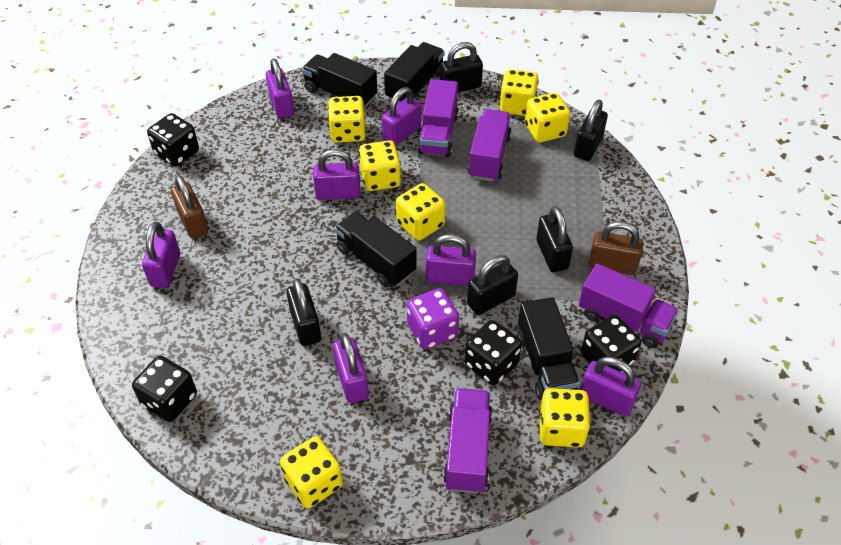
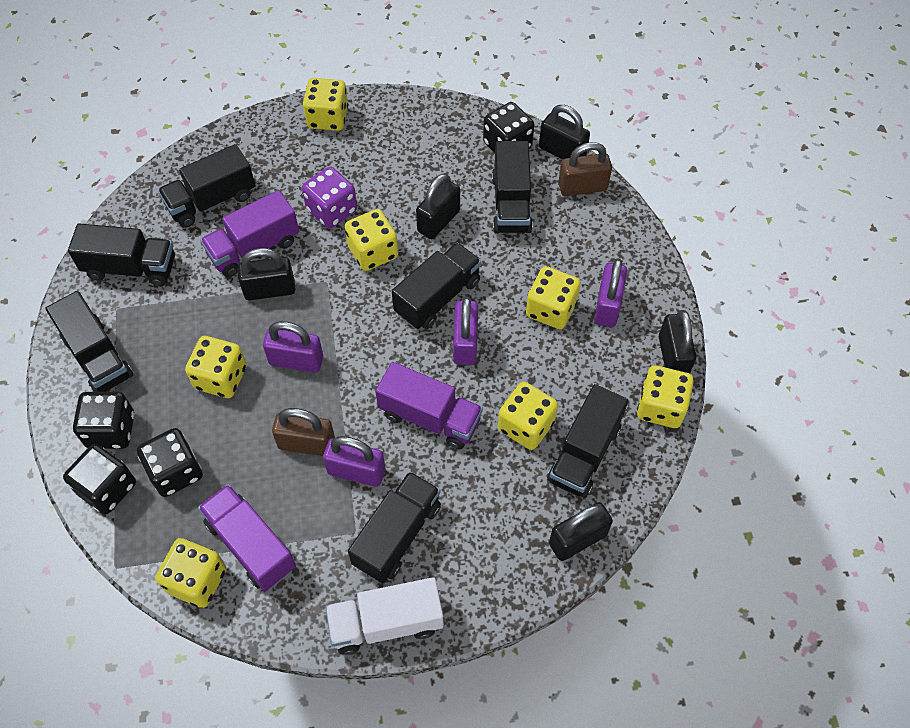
black truck: 4 -> 7
purple padlock: 7 -> 4
purple truck: 4 -> 3
white truck: 0 -> 1

